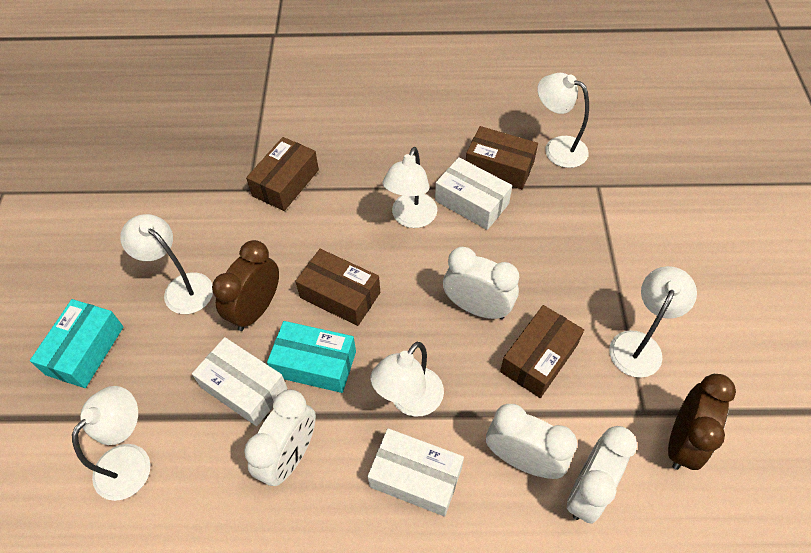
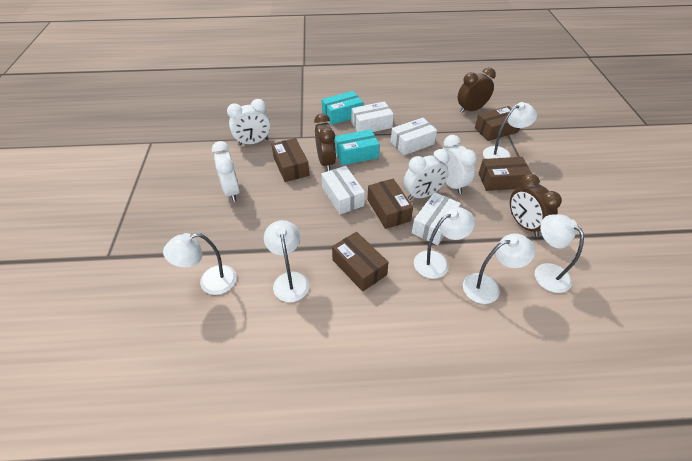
brown box: 4 -> 5
brown clock: 2 -> 3
white box: 3 -> 4

